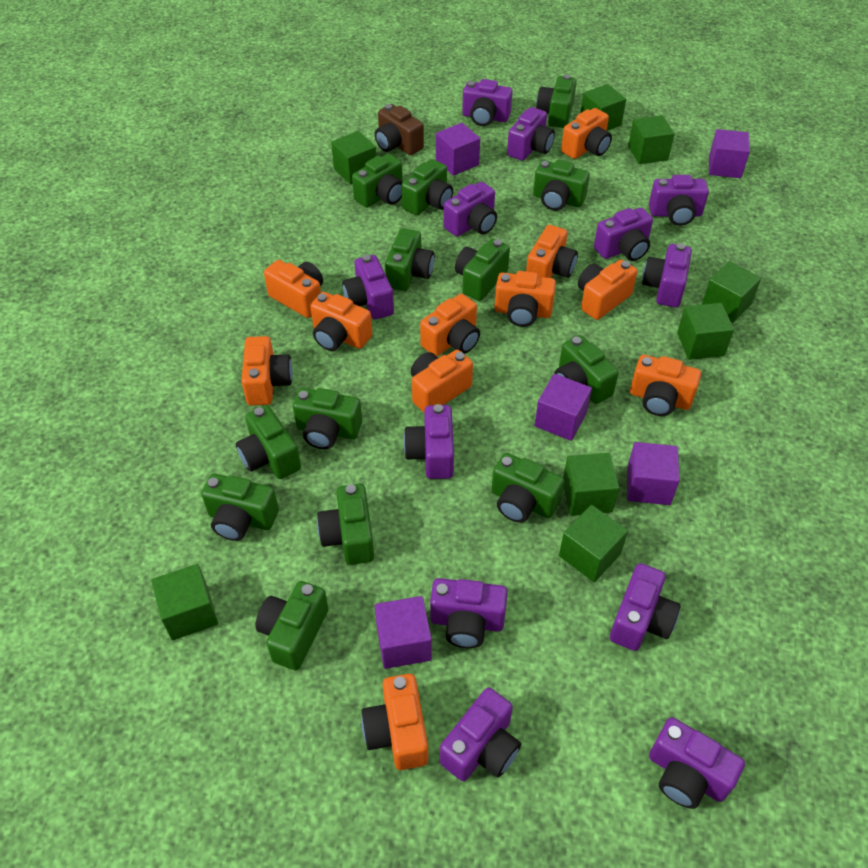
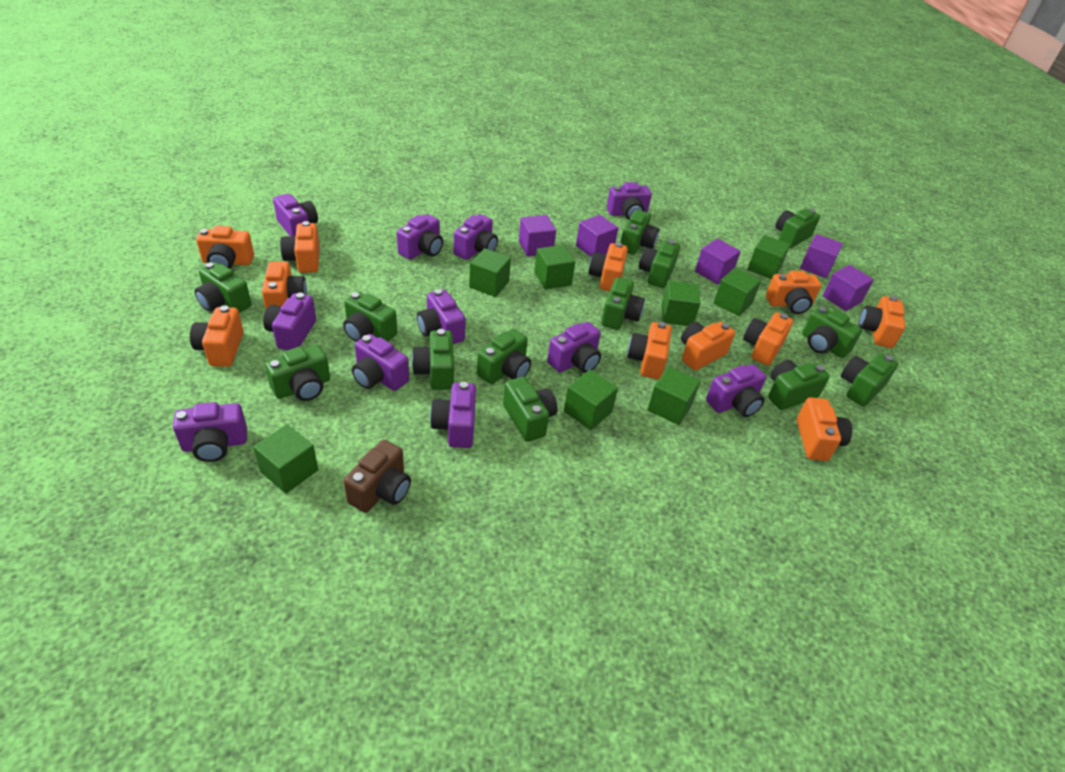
purple camera: 12 -> 11

